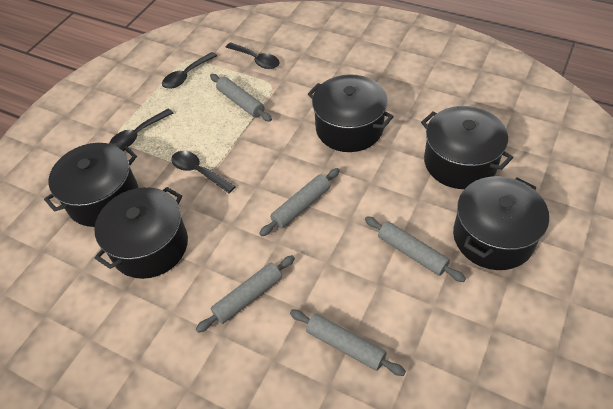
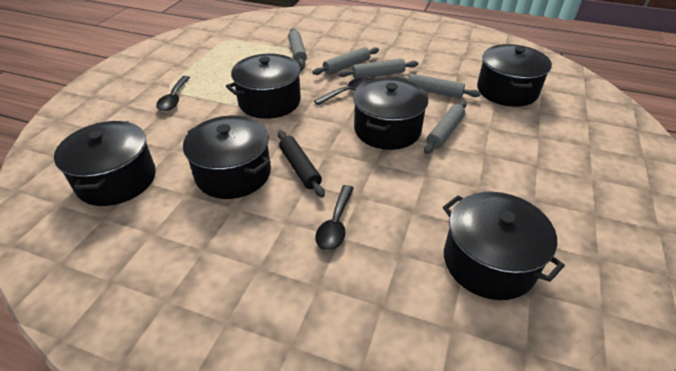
black pot: 5 -> 6
black rolling pin: 0 -> 1
black spoon: 4 -> 3

